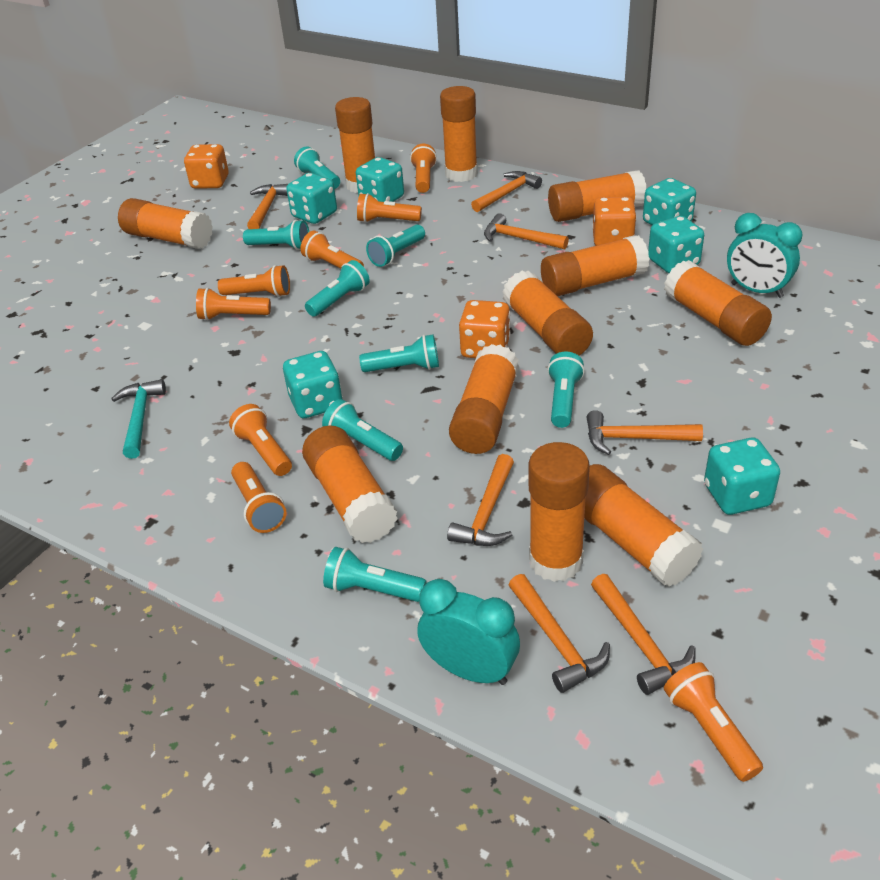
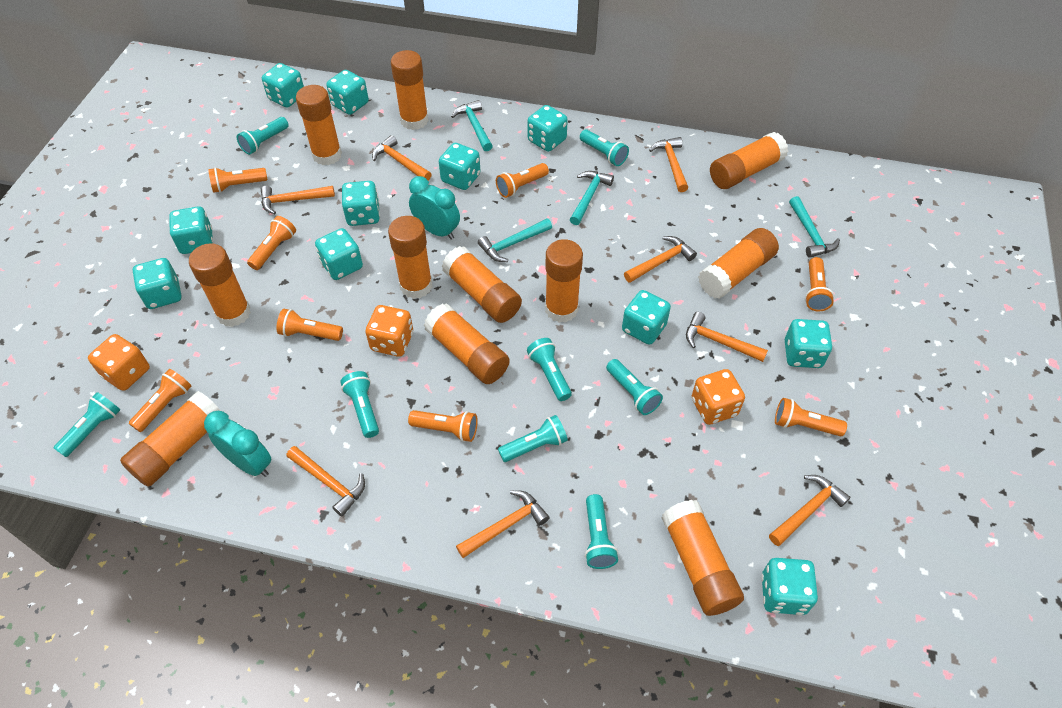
orange hammer: 7 -> 8
turquoise dice: 6 -> 11
turquoise hammer: 1 -> 4

